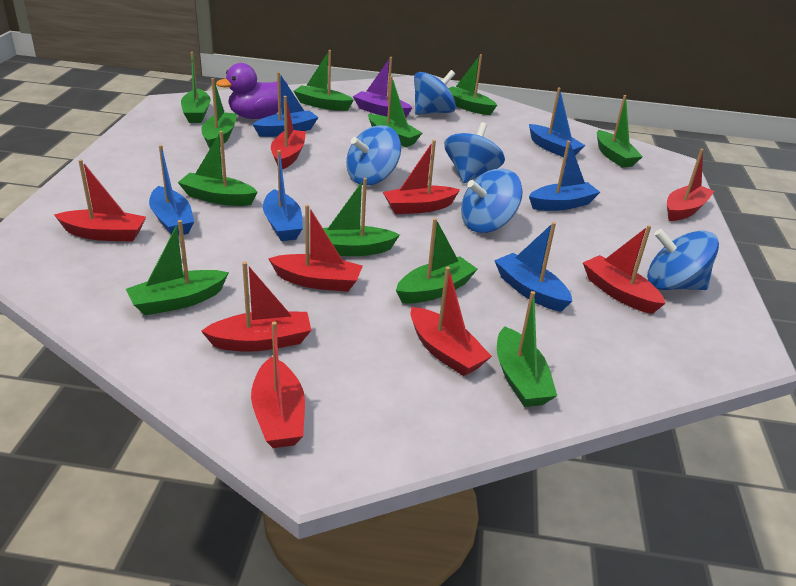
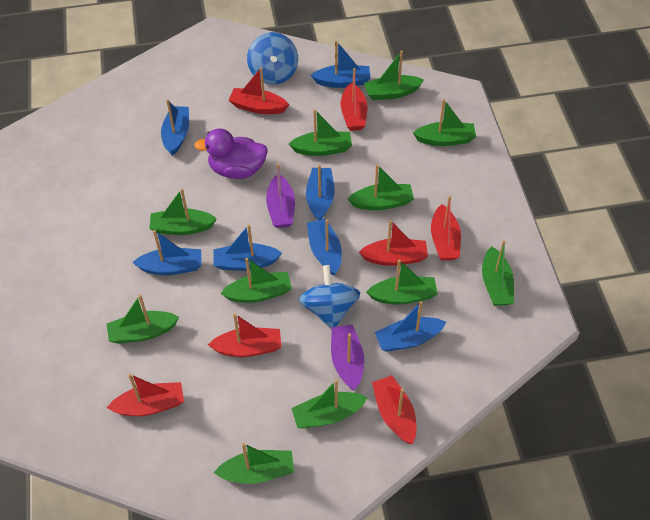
blue boat: 6 -> 7
blue spinning top: 5 -> 2
purple boat: 1 -> 2
red boat: 9 -> 7

